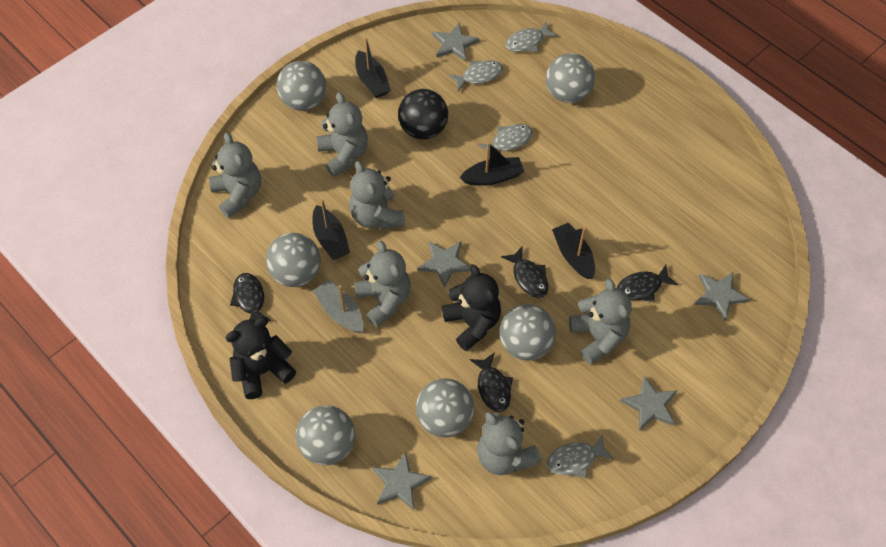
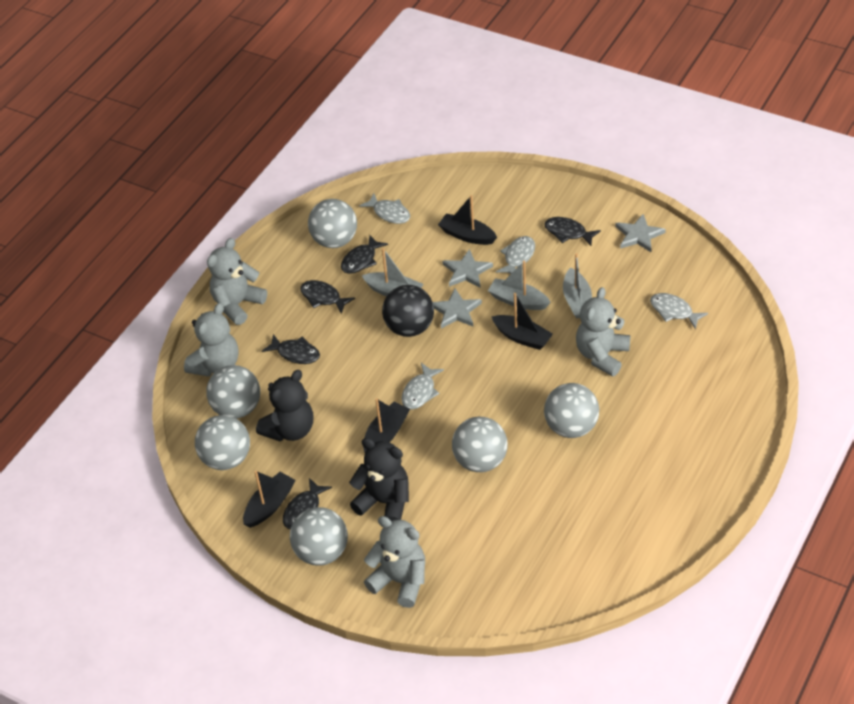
black fish: 4 -> 5
grey boat: 1 -> 3
grey star: 5 -> 3
grey teddy bear: 6 -> 4

